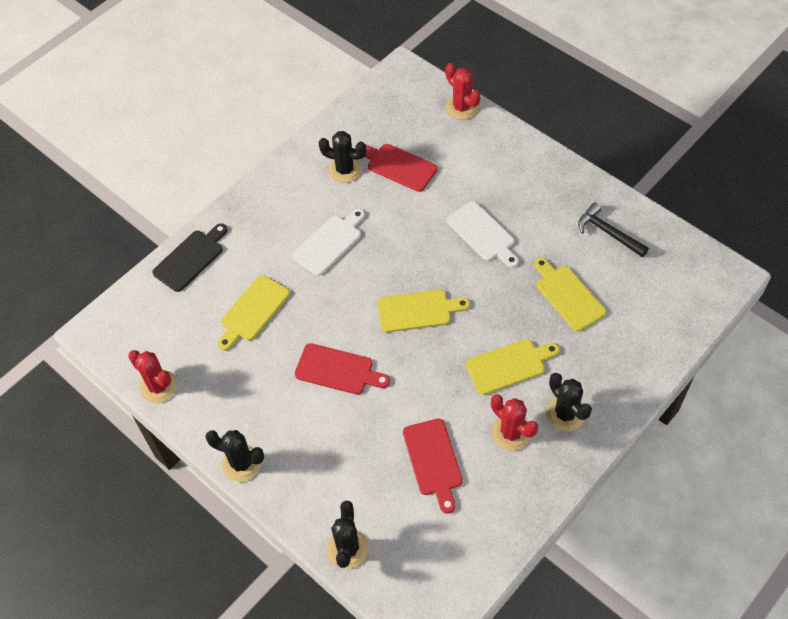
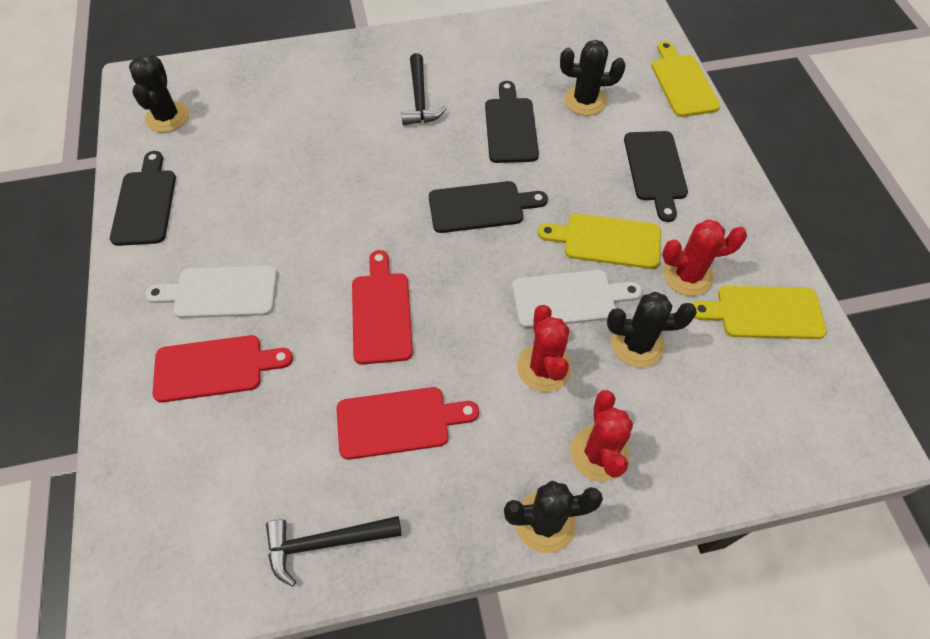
black cutting board: 1 -> 4
black hammer: 1 -> 2
yellow cutting board: 4 -> 3

